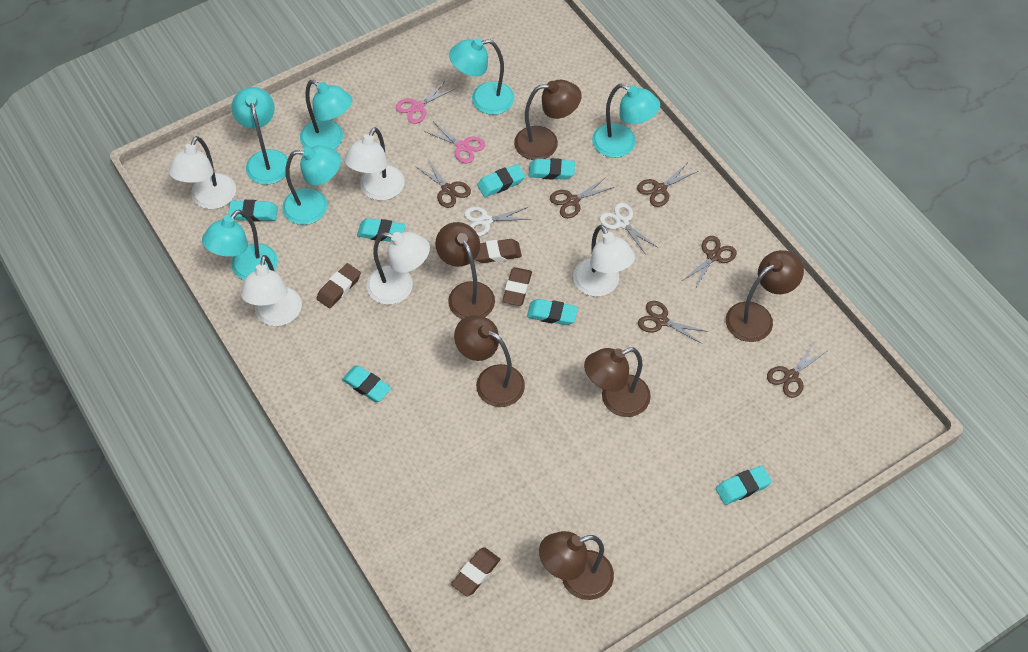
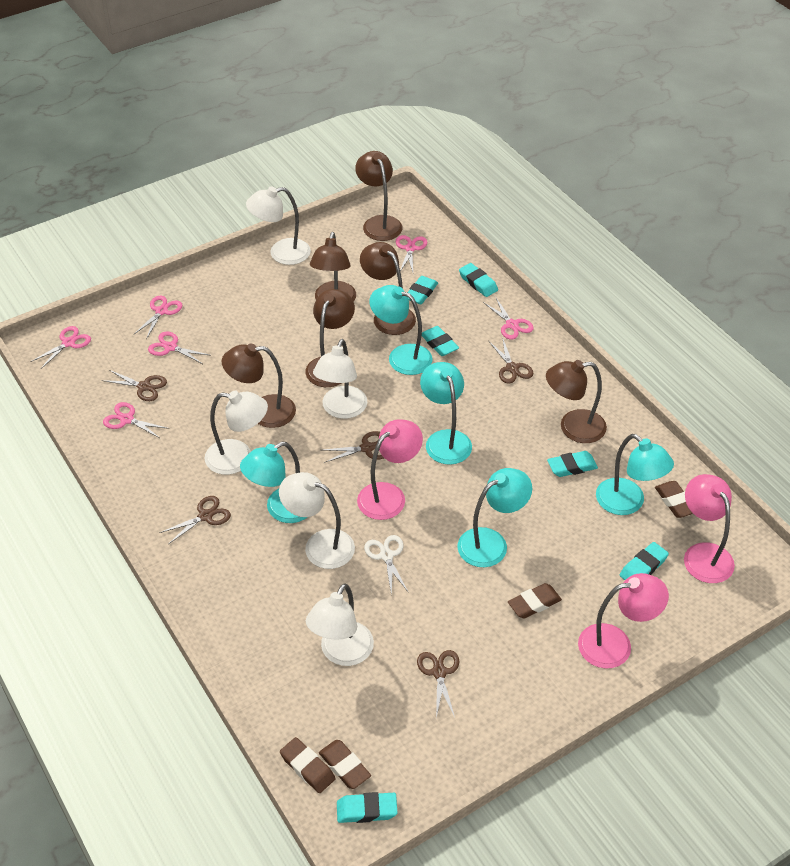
brown scissors: 6 -> 5
pink lamp: 0 -> 3
pink scissors: 2 -> 6
turquoise eraser: 7 -> 6
turquoise lamp: 6 -> 5
white scissors: 2 -> 1

